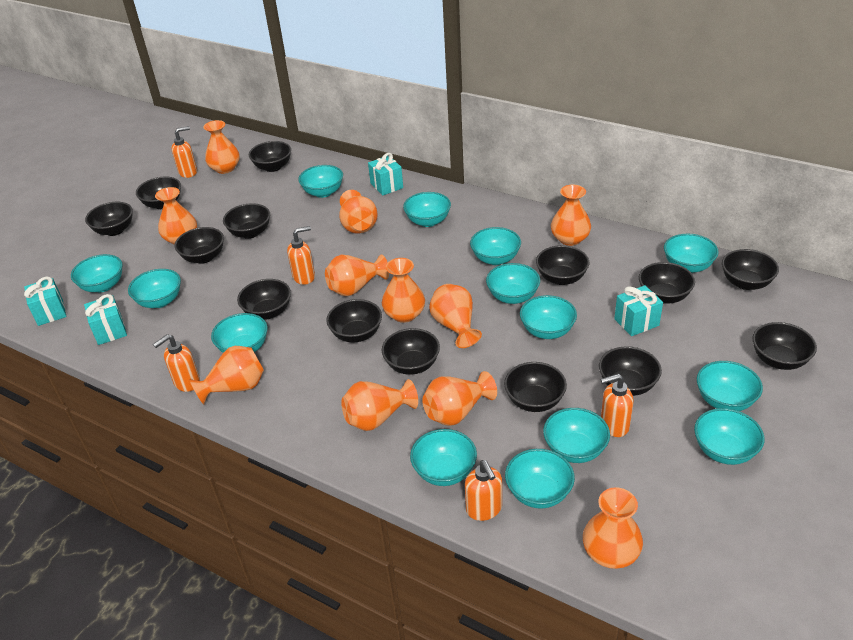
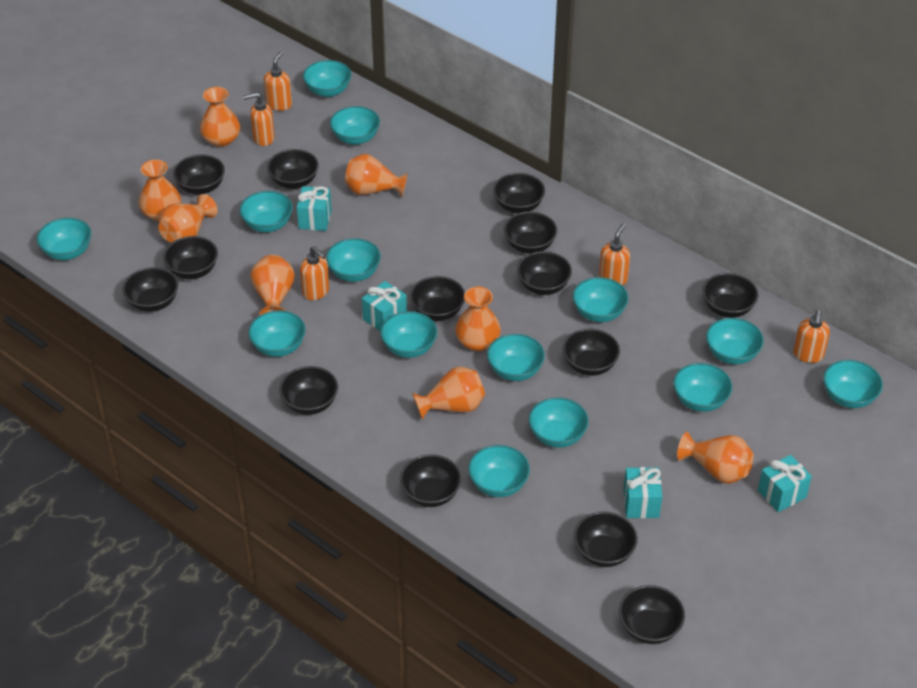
orange vase: 11 -> 8

